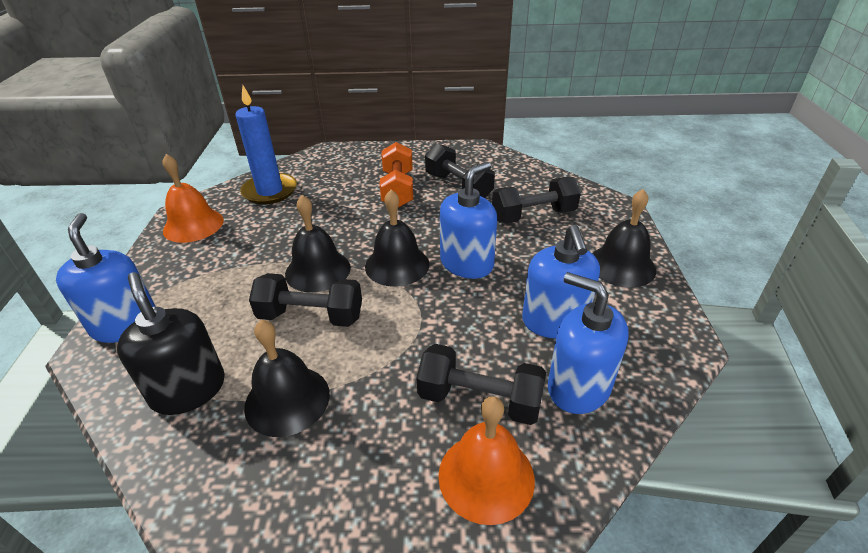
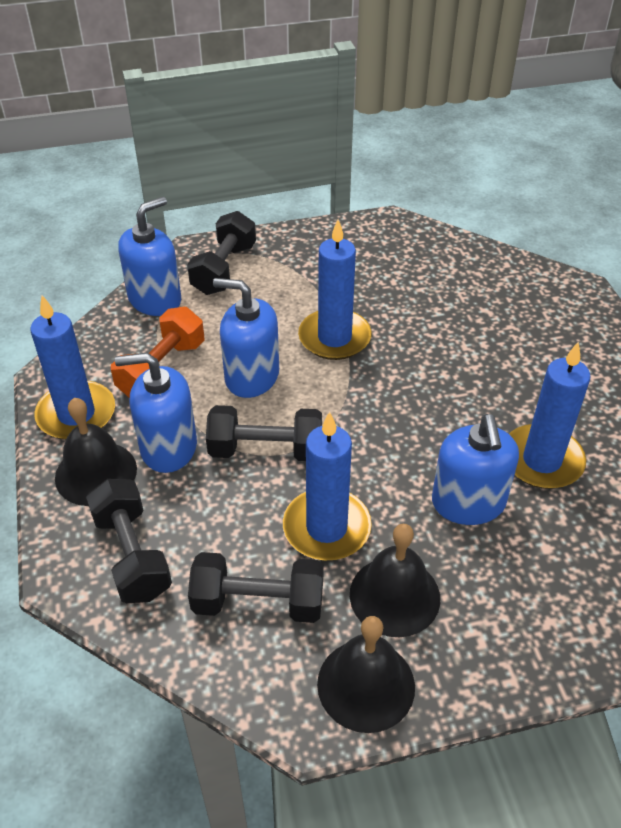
black bell: 4 -> 3
black soap dispenser: 1 -> 0
blue candle: 1 -> 4
orange bell: 2 -> 0

